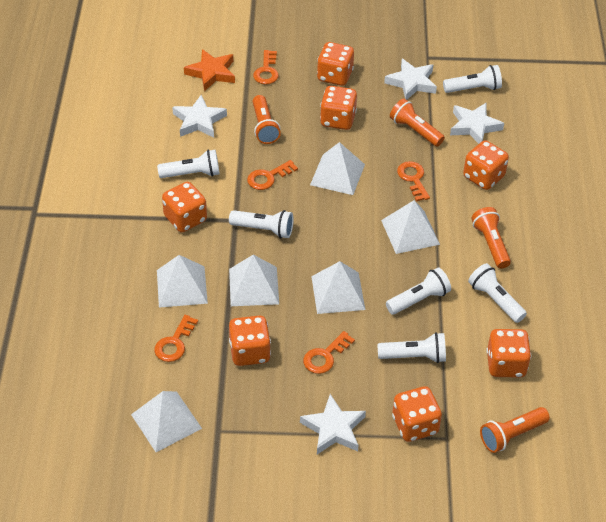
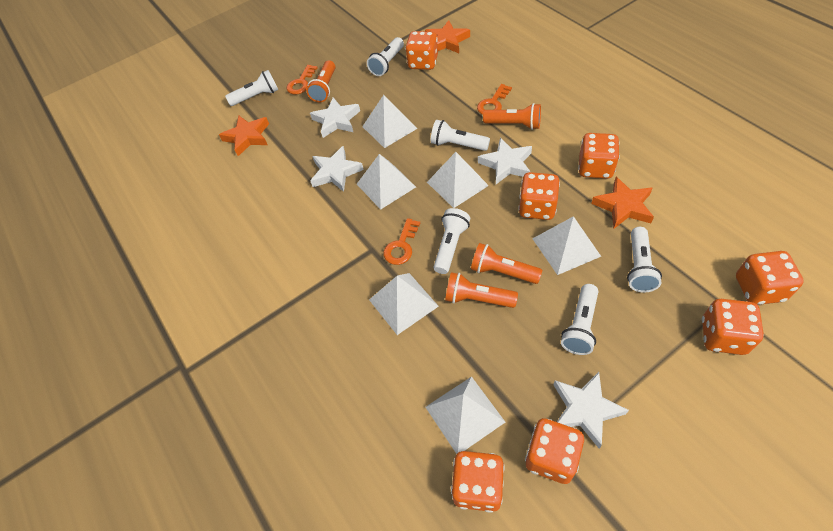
orange key: 5 -> 3
orange star: 1 -> 3

